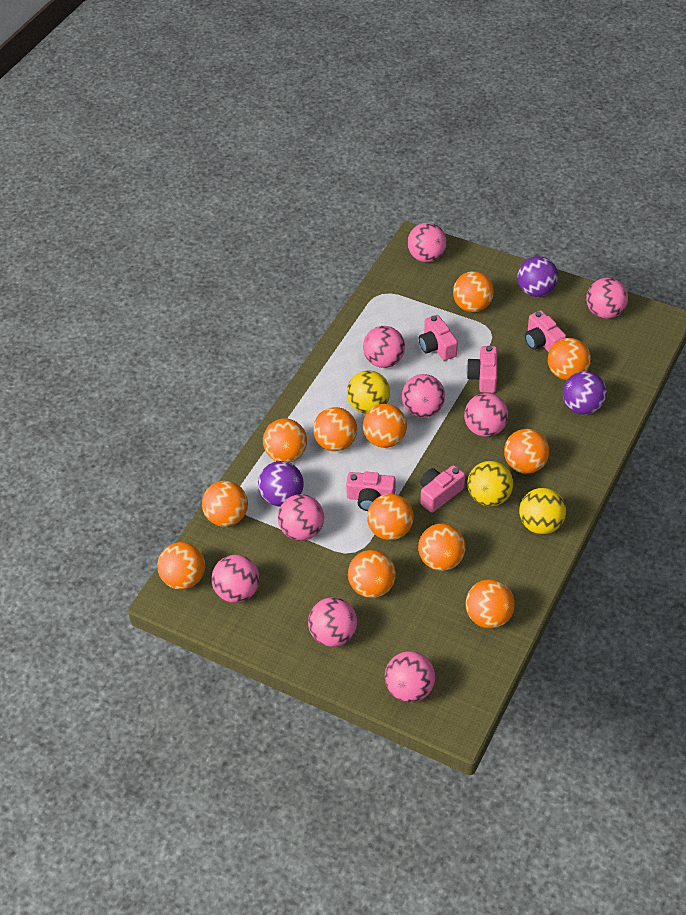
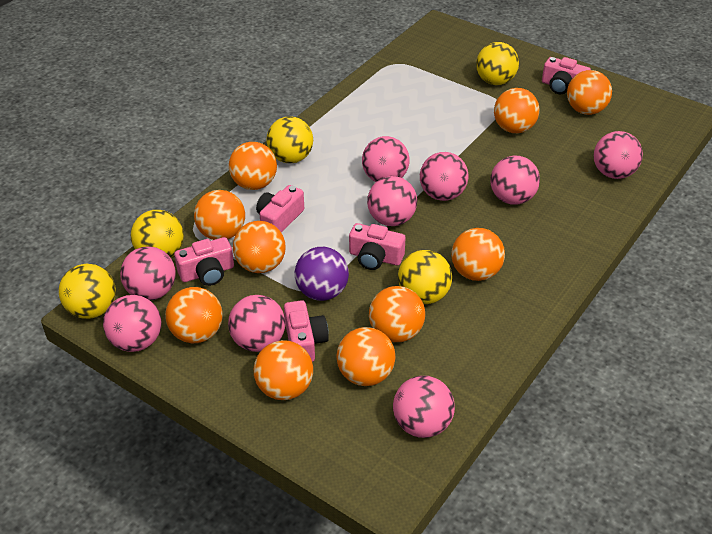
orange ball: 12 -> 10
purple ball: 3 -> 1
yellow ball: 3 -> 5

